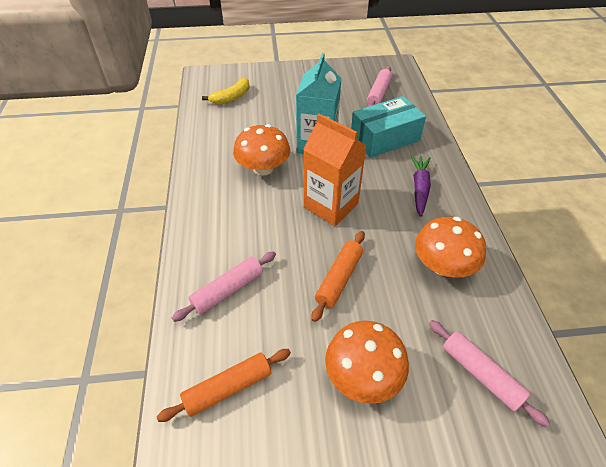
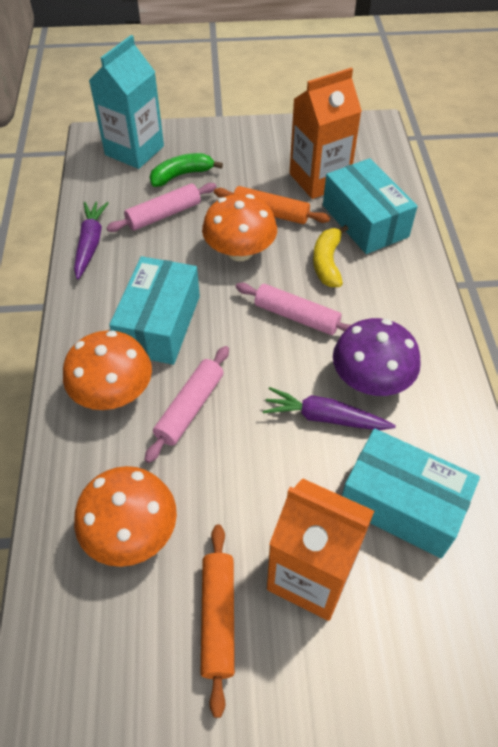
green banana: 0 -> 1
orange carton: 1 -> 2
purple carrot: 1 -> 2
purple mushroom: 0 -> 1
turquoise box: 1 -> 3

